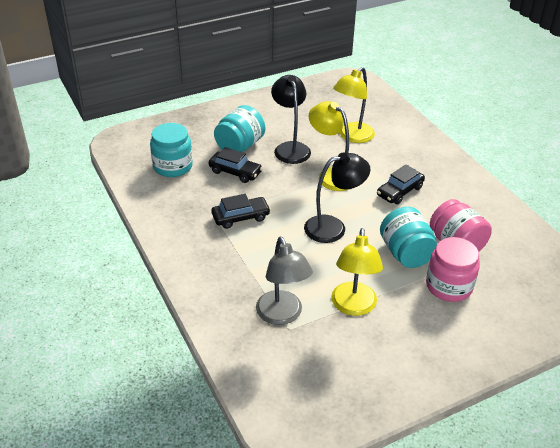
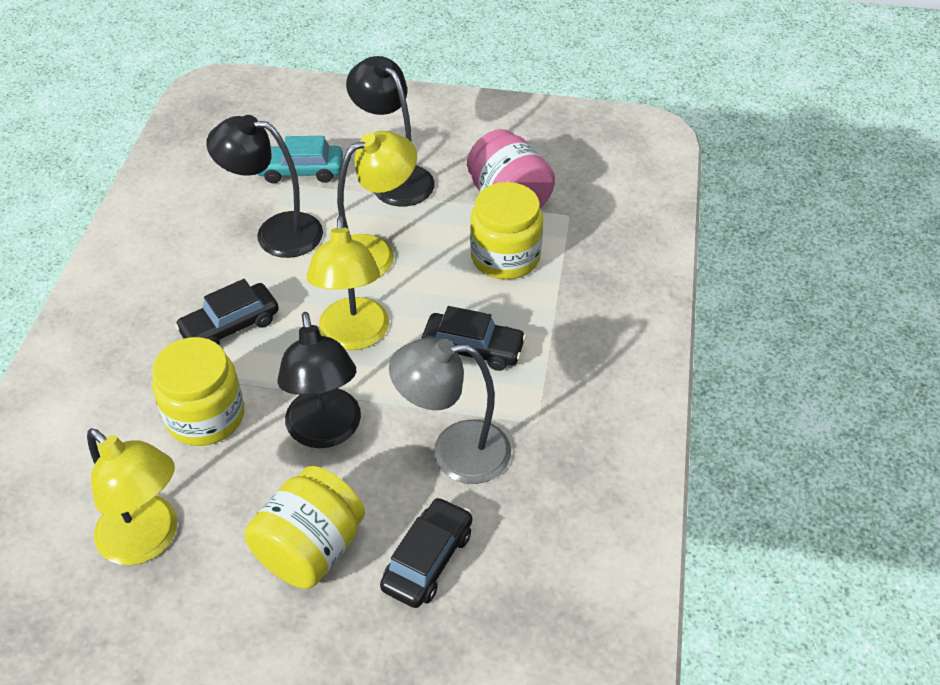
black lamp: 2 -> 3
pink jar: 2 -> 1
turquoise car: 0 -> 1
turquoise jar: 3 -> 0
yellow jar: 0 -> 3

